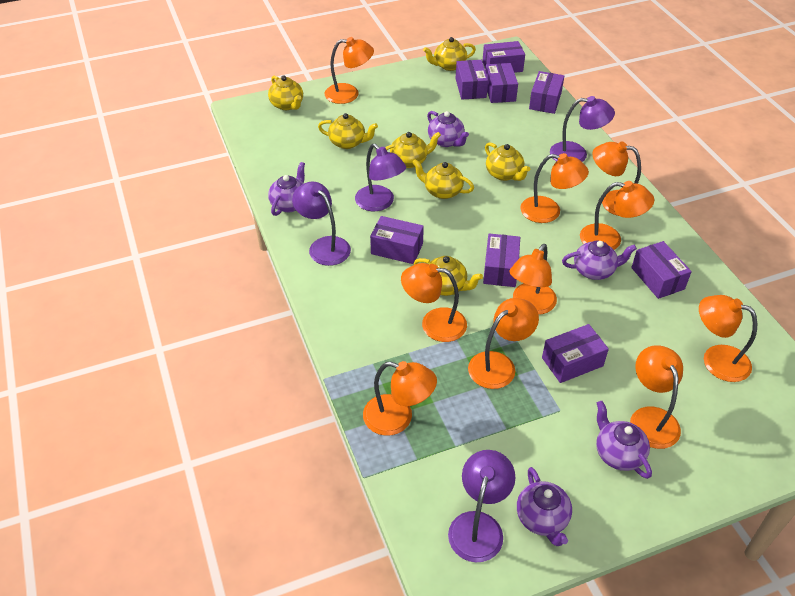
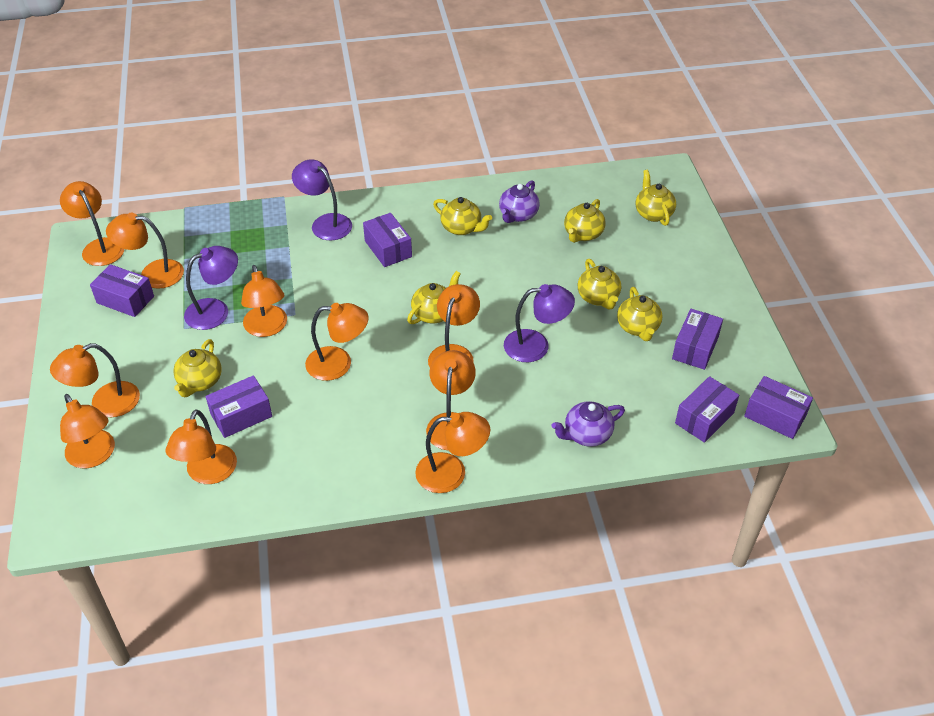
purple box: 8 -> 6
purple lamp: 4 -> 3
purple teapot: 5 -> 2

